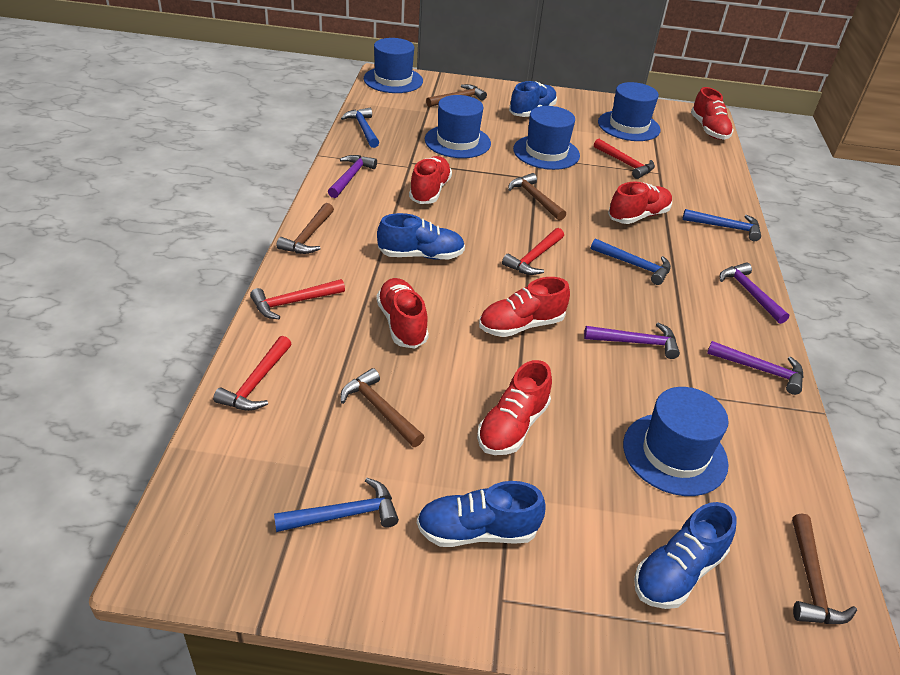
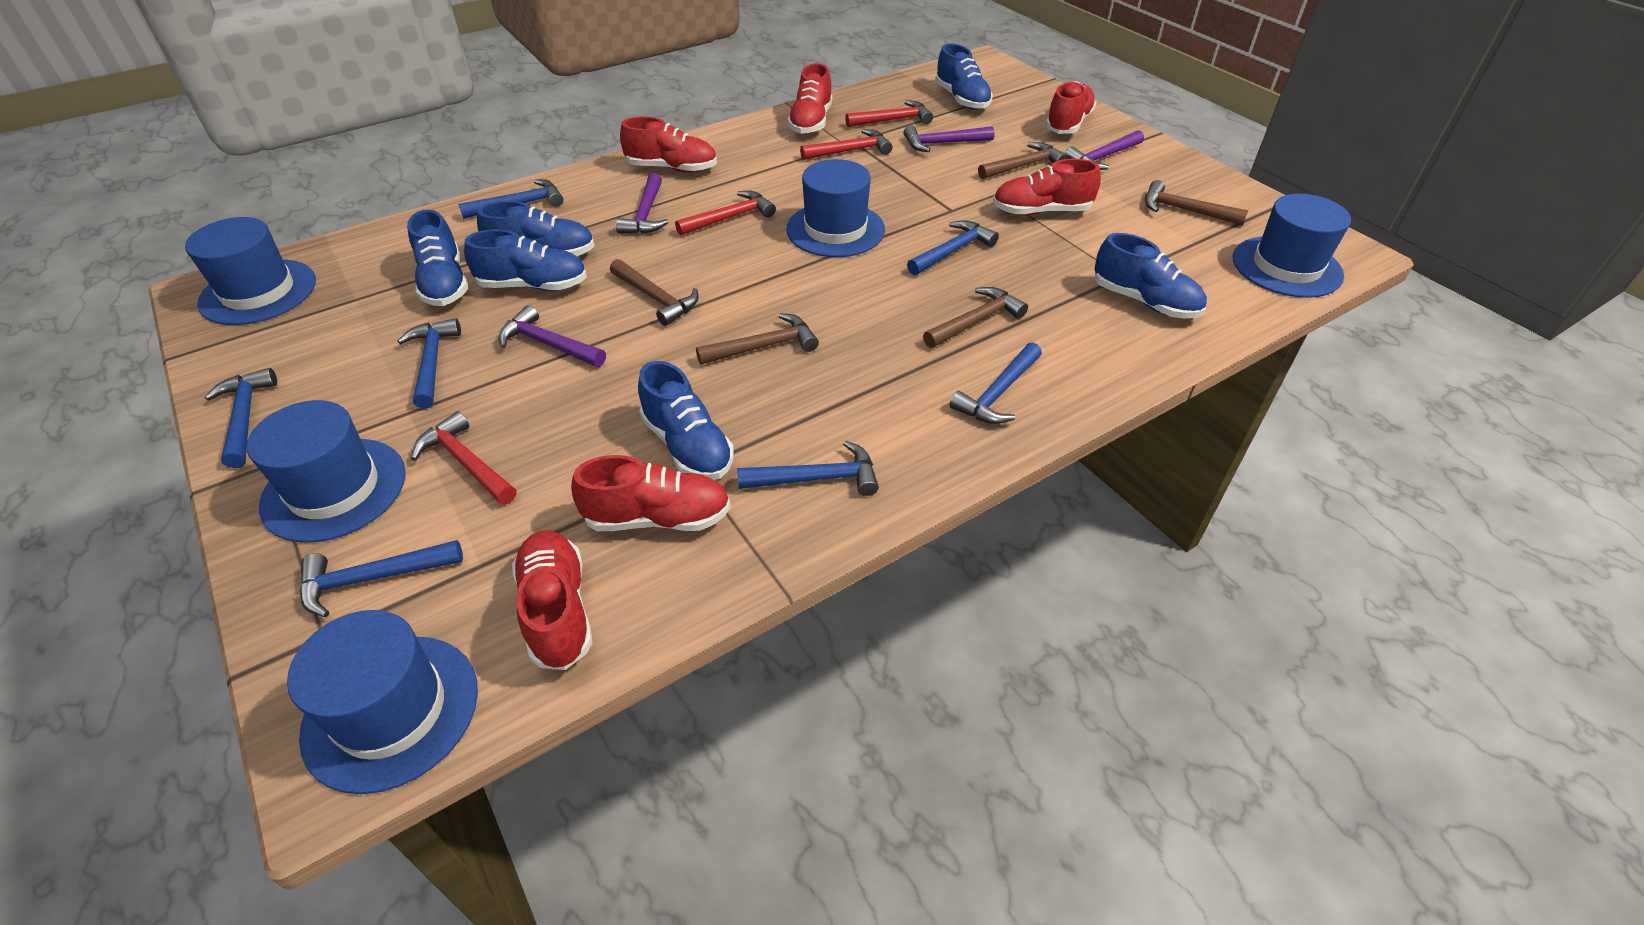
blue hammer: 4 -> 7
blue shoe: 4 -> 6

